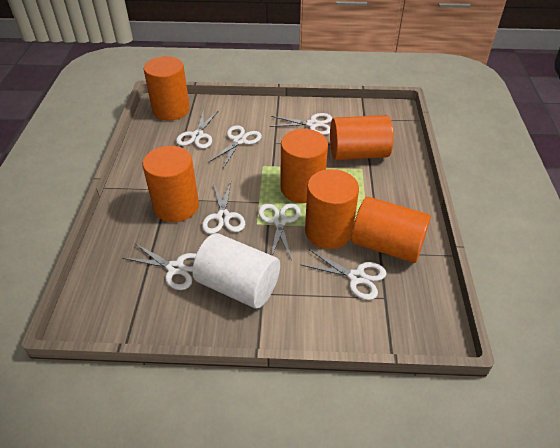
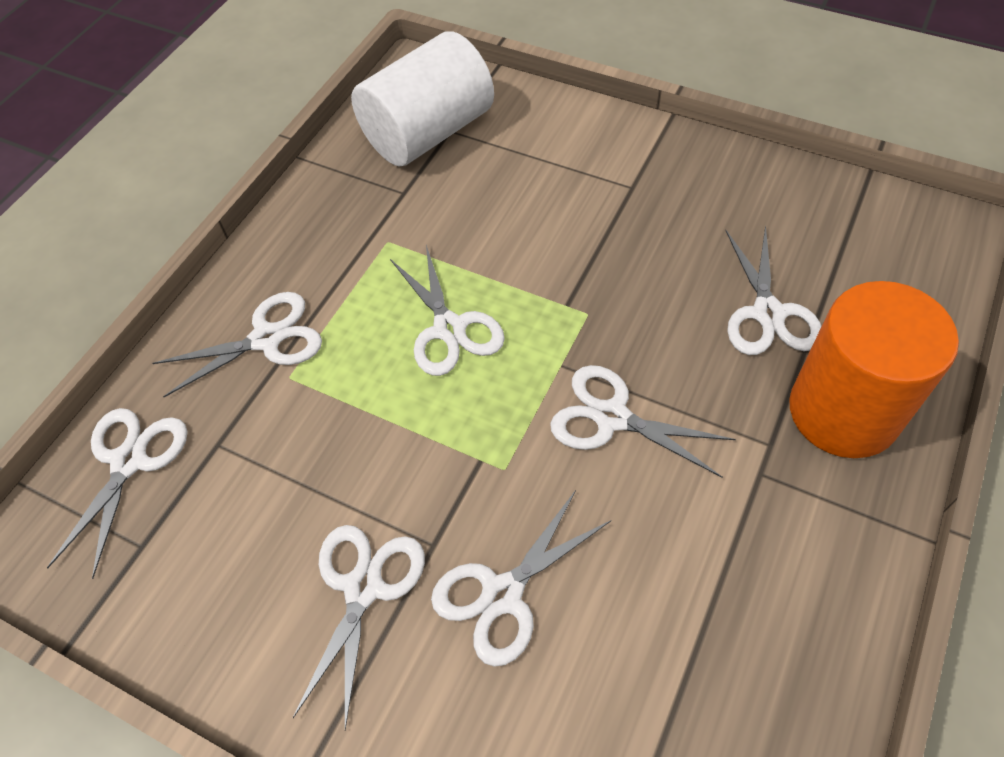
orange cylinder: 6 -> 1

